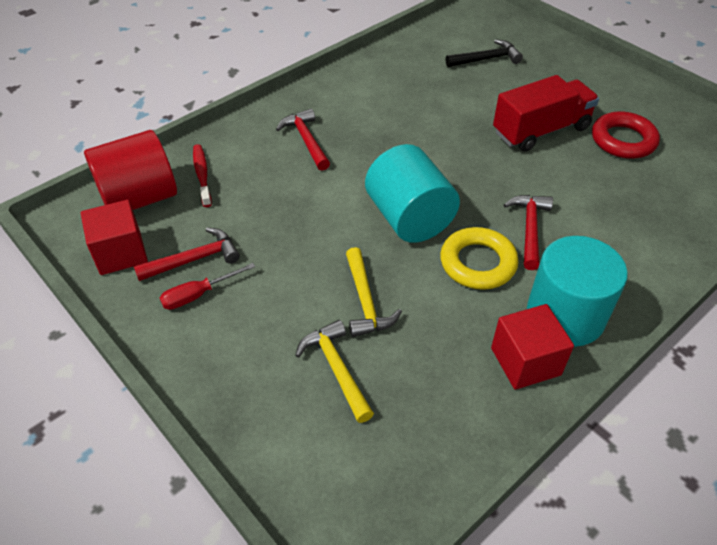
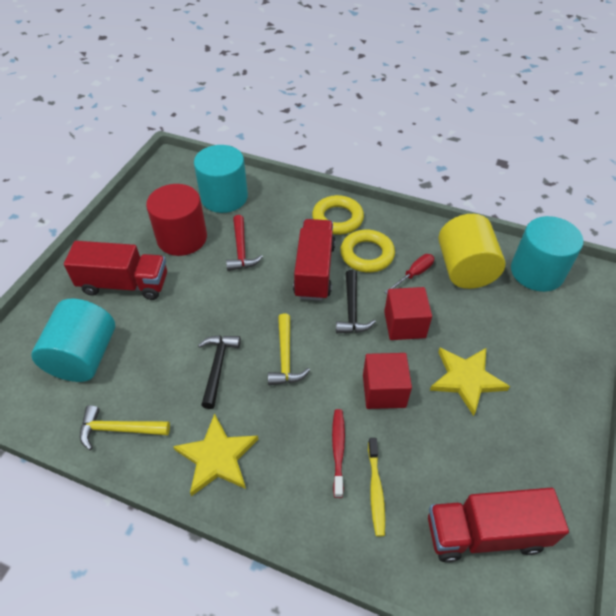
black hammer: 1 -> 2
red hammer: 3 -> 1
red ring: 1 -> 0
red truck: 1 -> 3
turquoise cylinder: 2 -> 3
yellow cylinder: 0 -> 1
yellow ring: 1 -> 2
yellow star: 0 -> 2
yellow toothbrush: 0 -> 1

